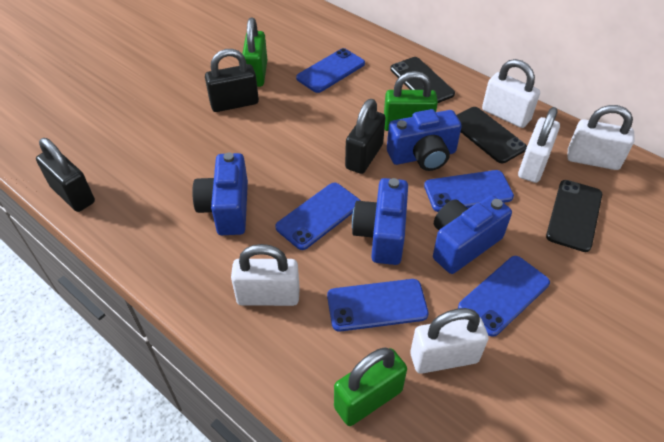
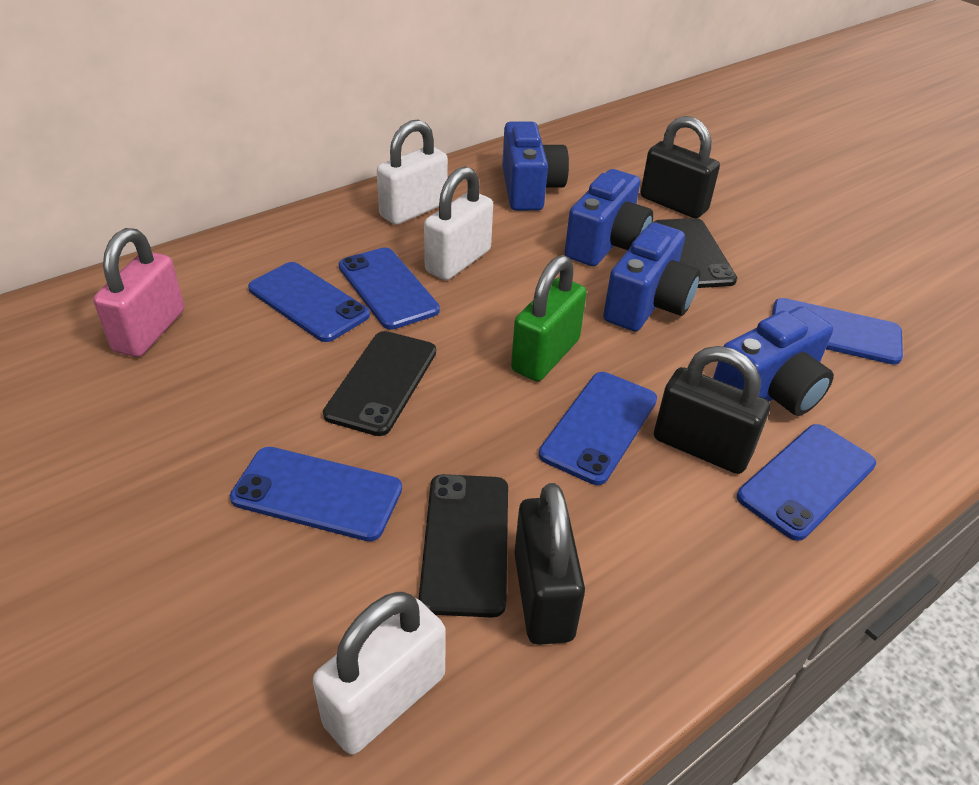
blue phone: 5 -> 6
green padlock: 3 -> 1
pink padlock: 0 -> 1
white padlock: 5 -> 3

